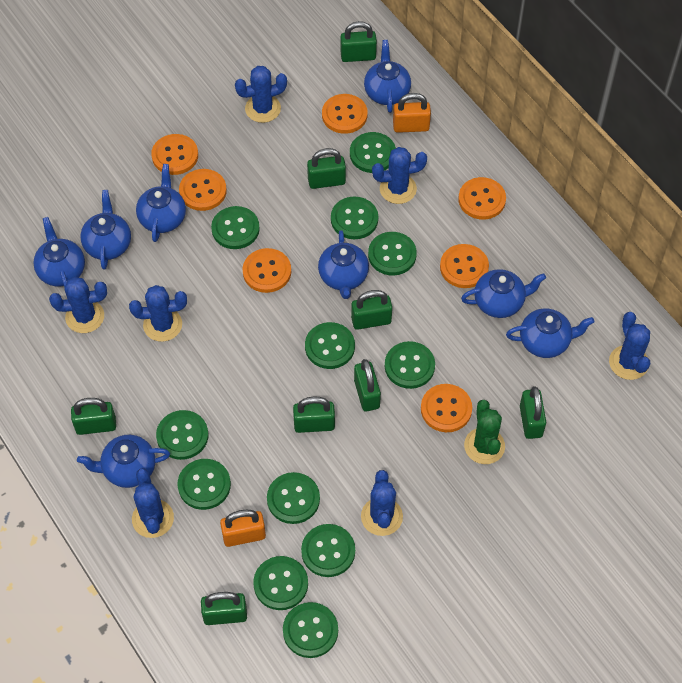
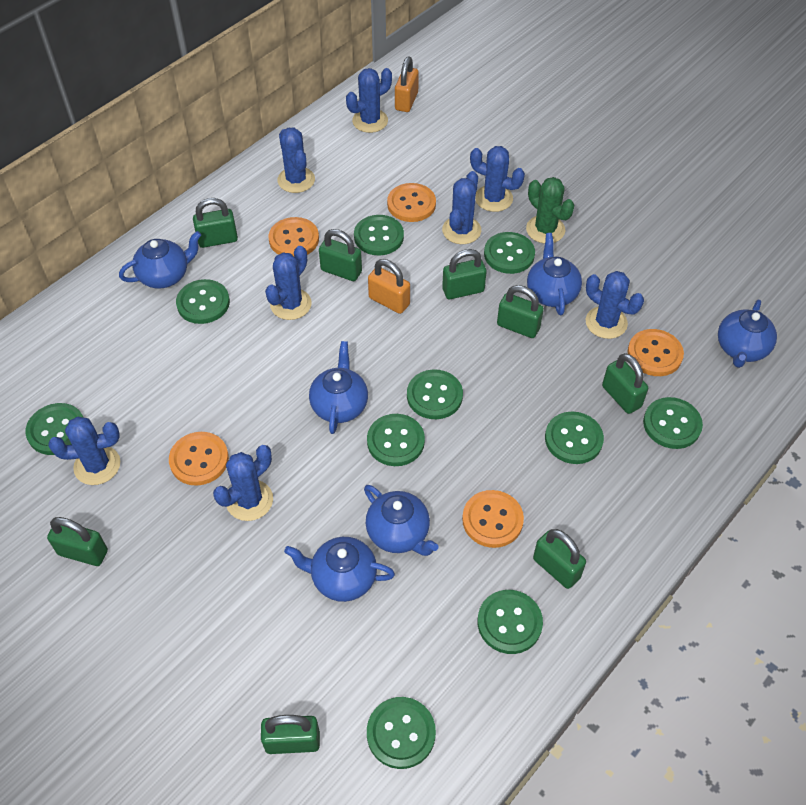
blue cactus: 7 -> 8
blue teapot: 8 -> 6
green button: 12 -> 10
orange button: 7 -> 5

